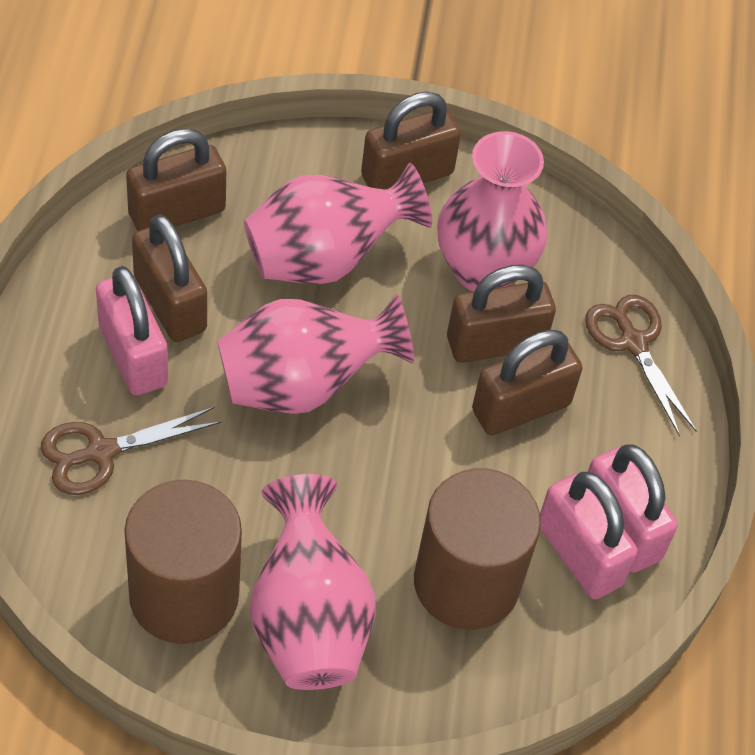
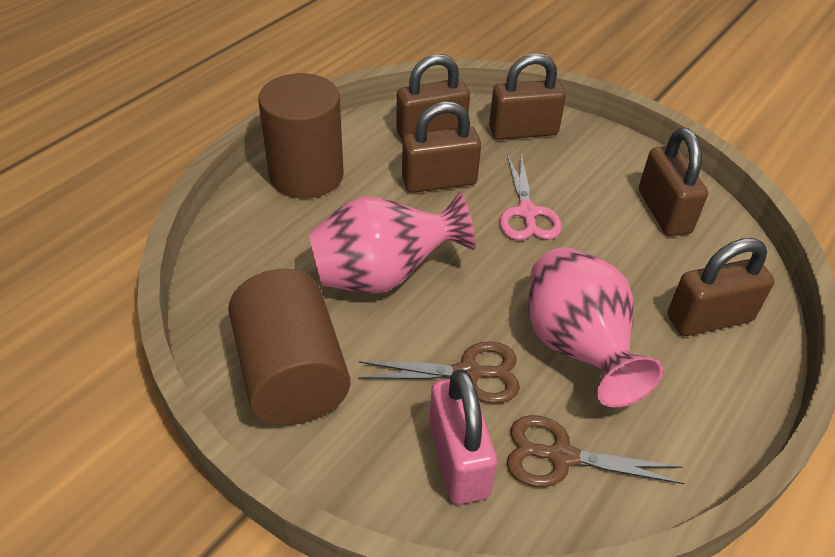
pink padlock: 3 -> 1
pink scissors: 0 -> 1
pink vase: 4 -> 2

